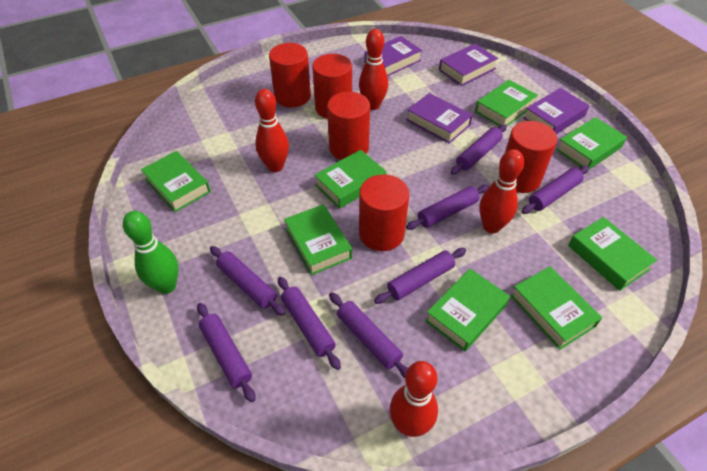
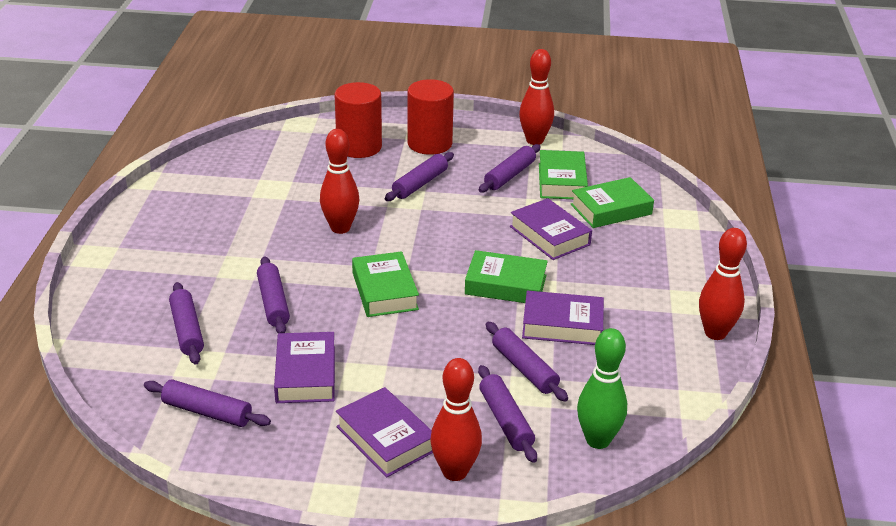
green book: 8 -> 4
purple rolling pin: 8 -> 7
red cylinder: 5 -> 2

